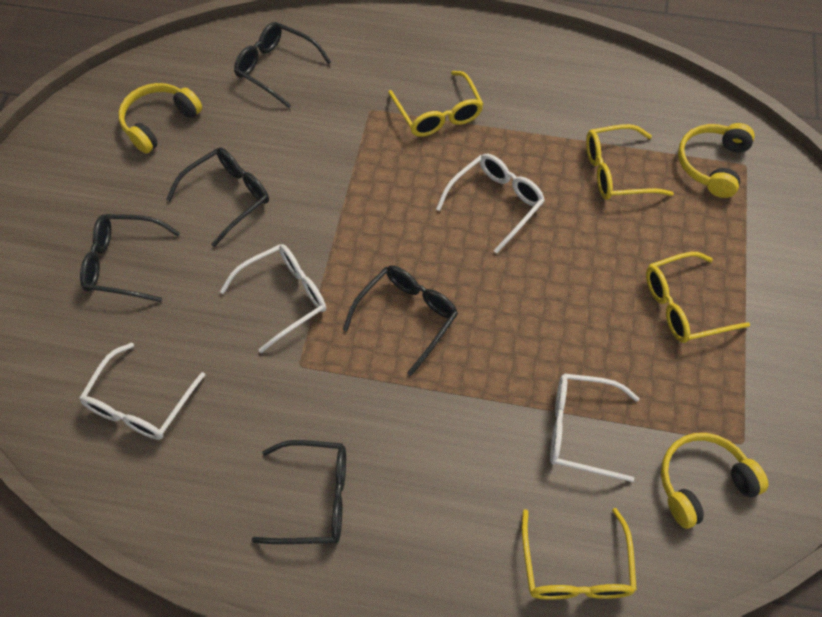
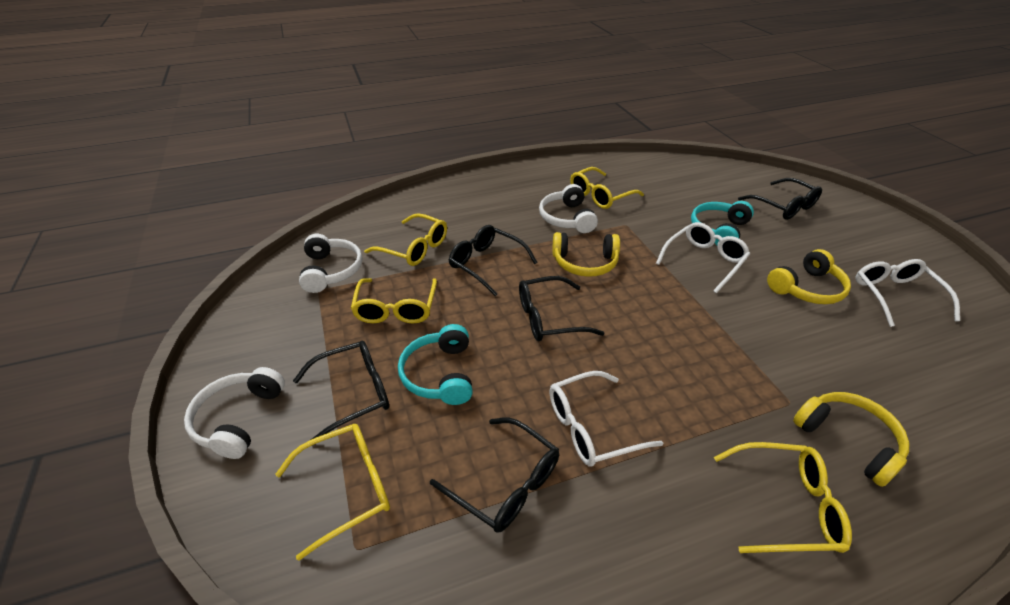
turquoise headphones: 0 -> 2
white glasses: 4 -> 3
white headphones: 0 -> 3
yellow glasses: 4 -> 5

